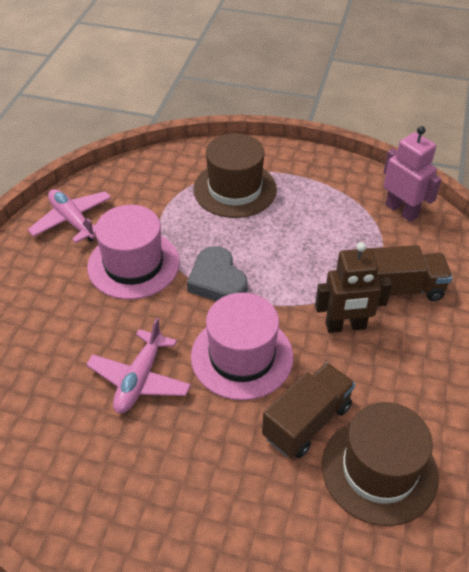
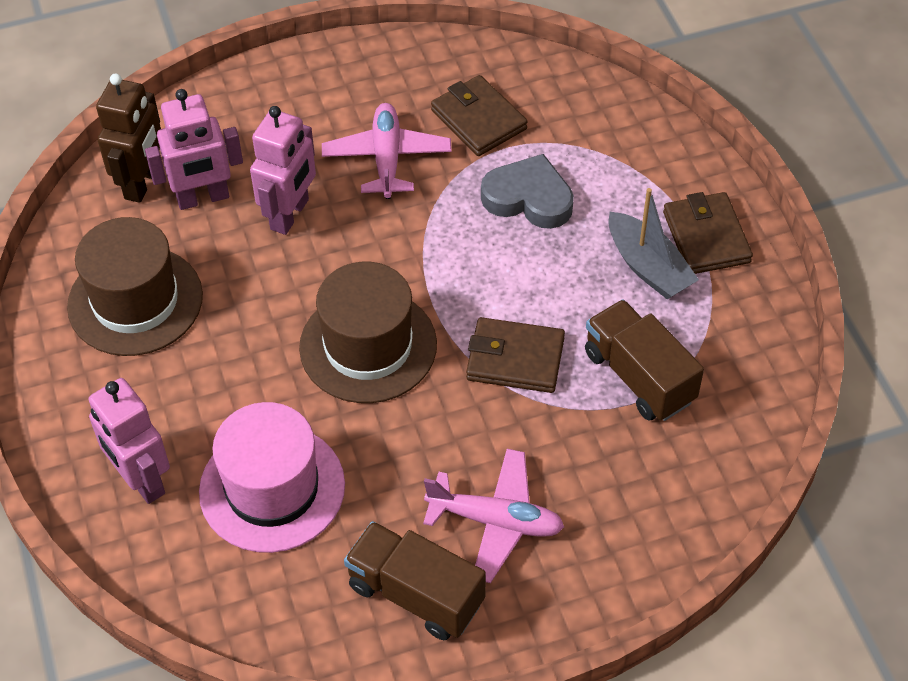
brown wallet: 0 -> 3
grey boat: 0 -> 1
pink hat: 2 -> 1
pink robot: 1 -> 3

